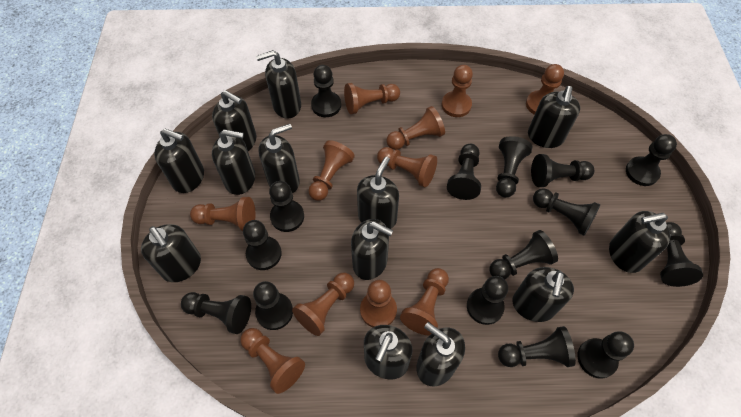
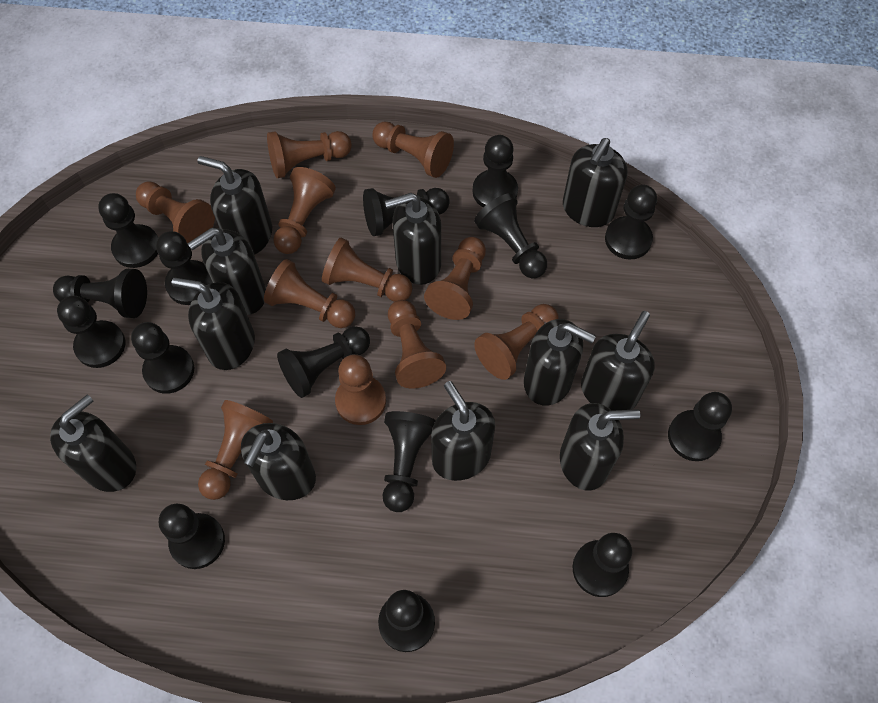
black soap dispenser: 13 -> 11

